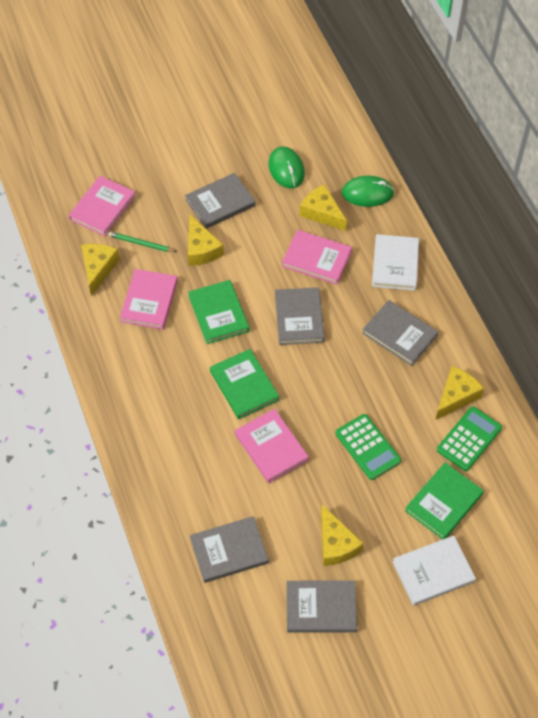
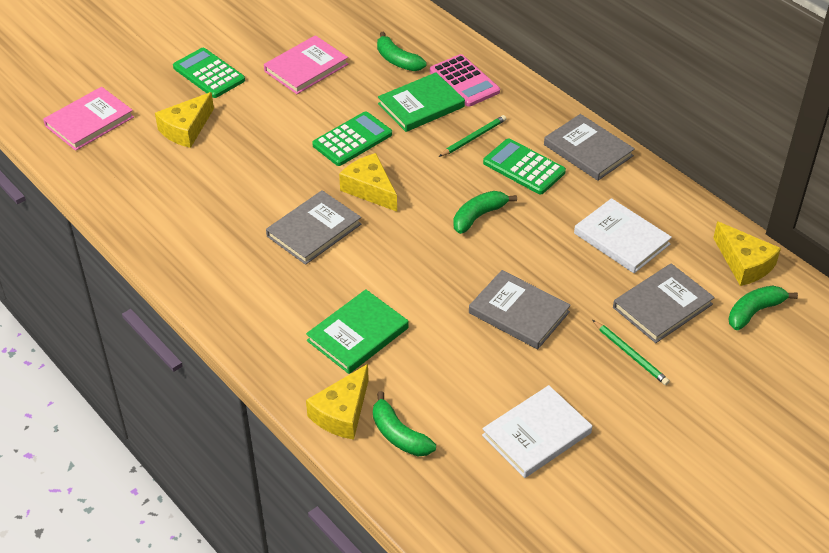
green banana: 0 -> 4
green book: 3 -> 2
green calculator: 2 -> 3
green mouse: 2 -> 0
green pencil: 1 -> 2
grey book: 5 -> 4
pink book: 4 -> 2
pink calculator: 0 -> 1
yellow cheese: 5 -> 4

